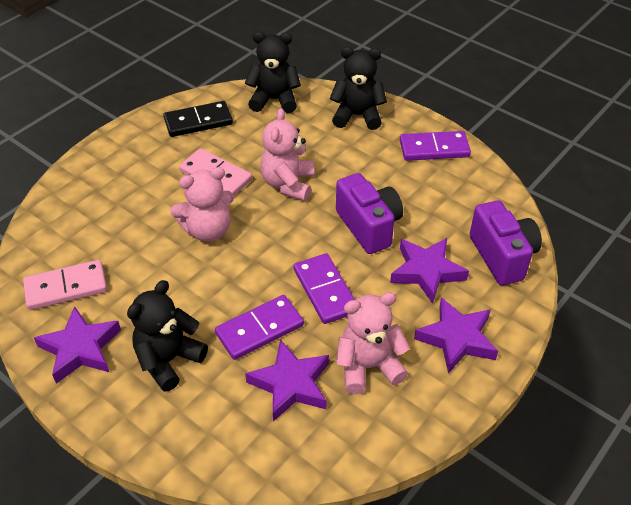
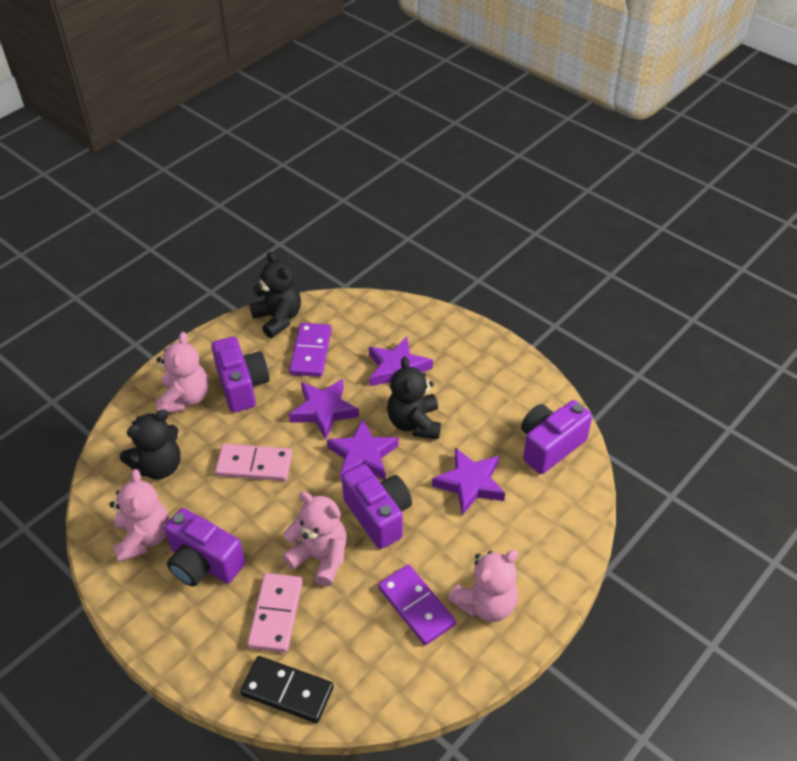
pink teddy bear: 3 -> 4
purple camera: 2 -> 4
purple domino: 3 -> 2

